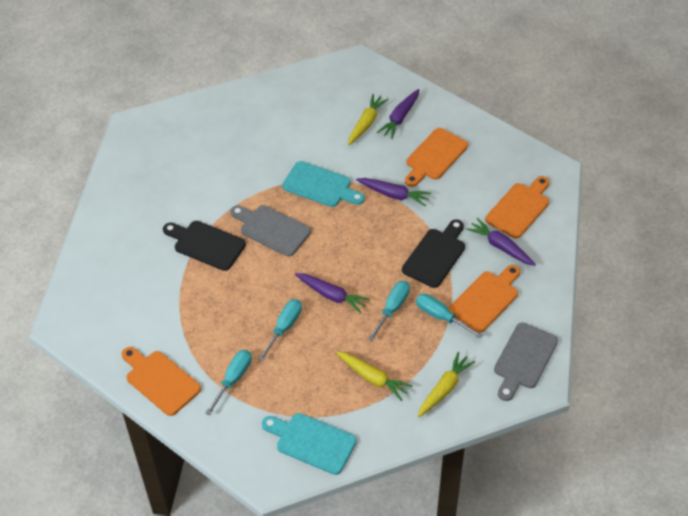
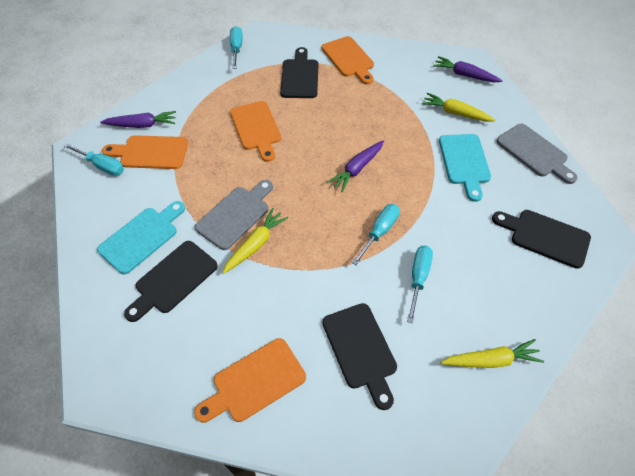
black cutting board: 2 -> 4
purple carrot: 4 -> 3

